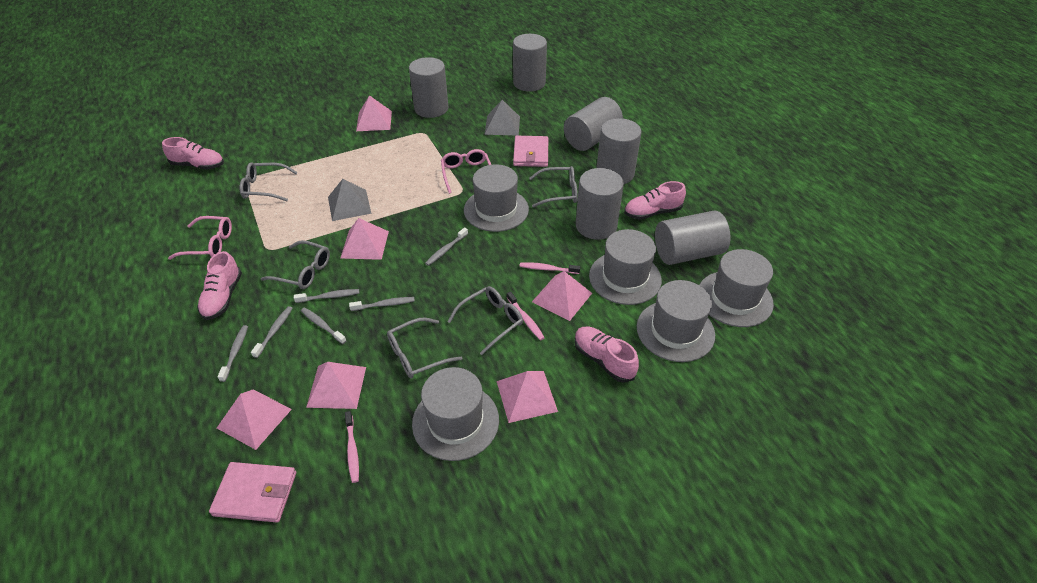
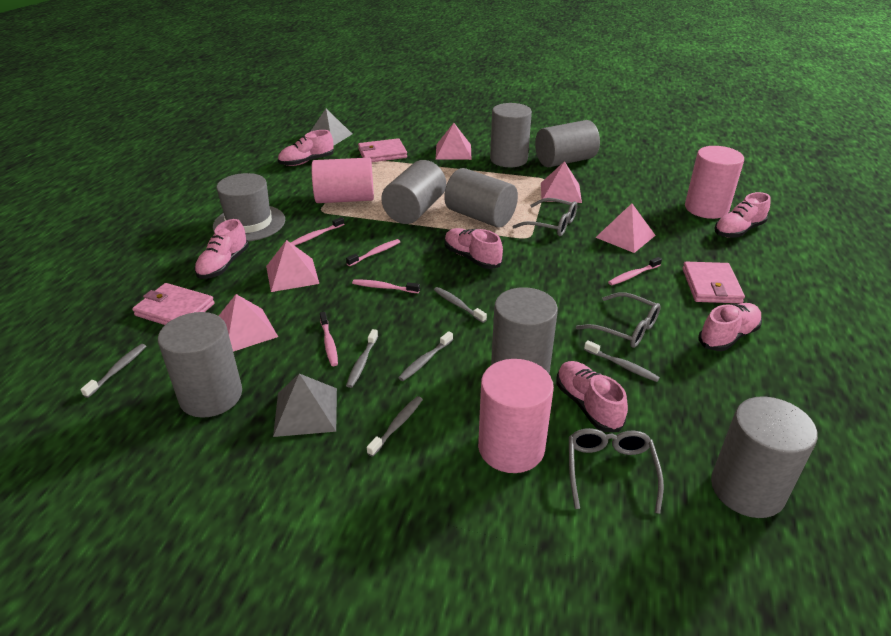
grey cylinder: 6 -> 7
grey glasses: 5 -> 3
grey hat: 5 -> 1
pink cylinder: 0 -> 3
pink glasses: 2 -> 0
pink pyramid: 6 -> 5
pink shoe: 4 -> 6
pink toothbrush: 3 -> 5
pink wallet: 2 -> 3

